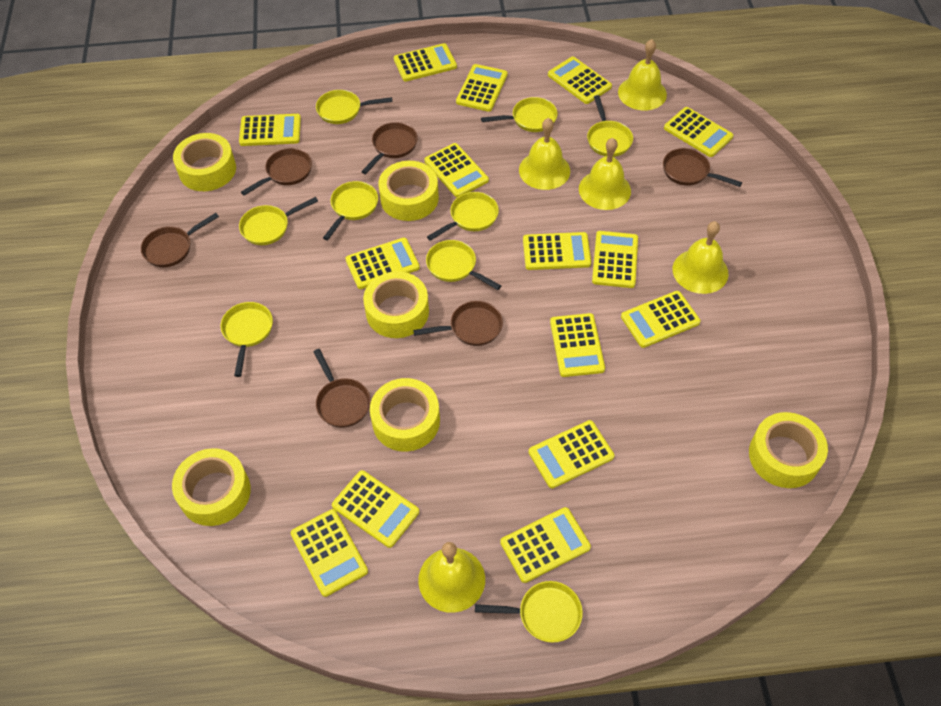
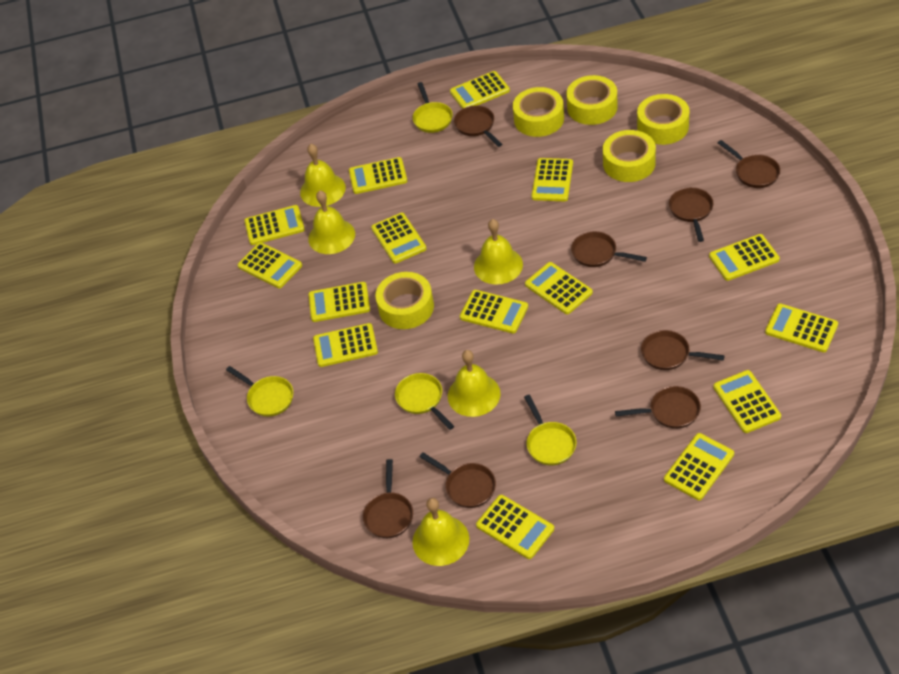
brown pan: 6 -> 8
yellow pan: 9 -> 4
yellow tape: 6 -> 5

